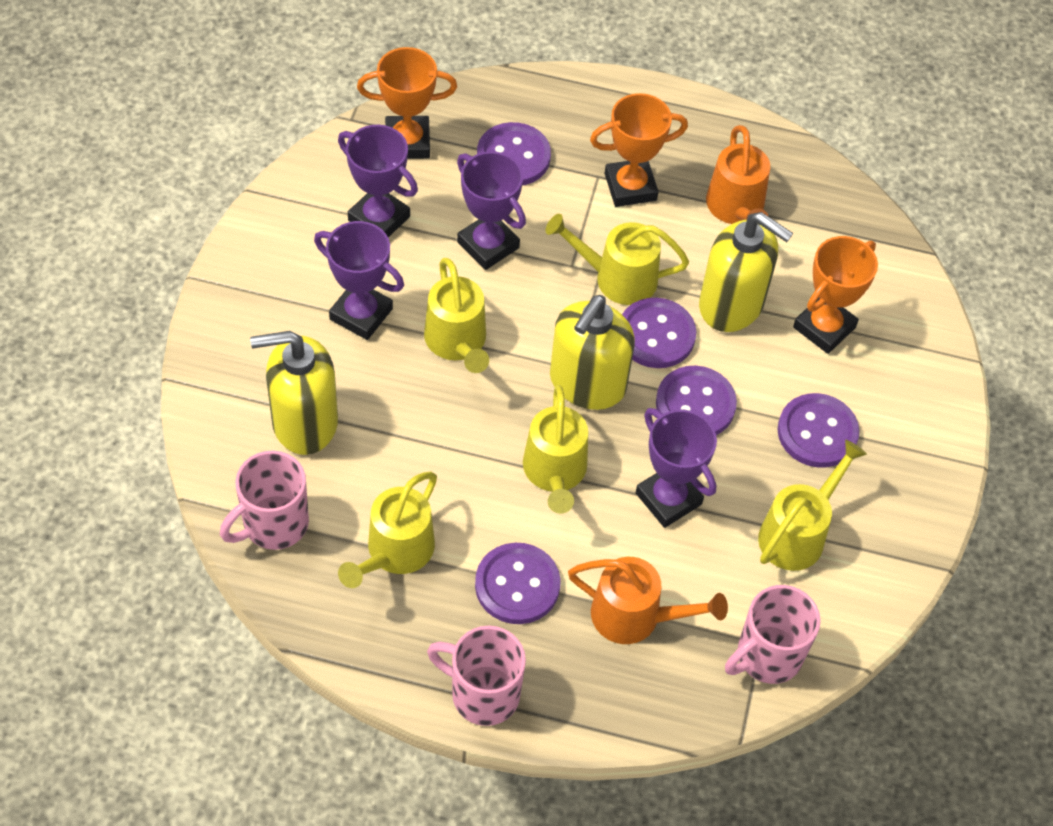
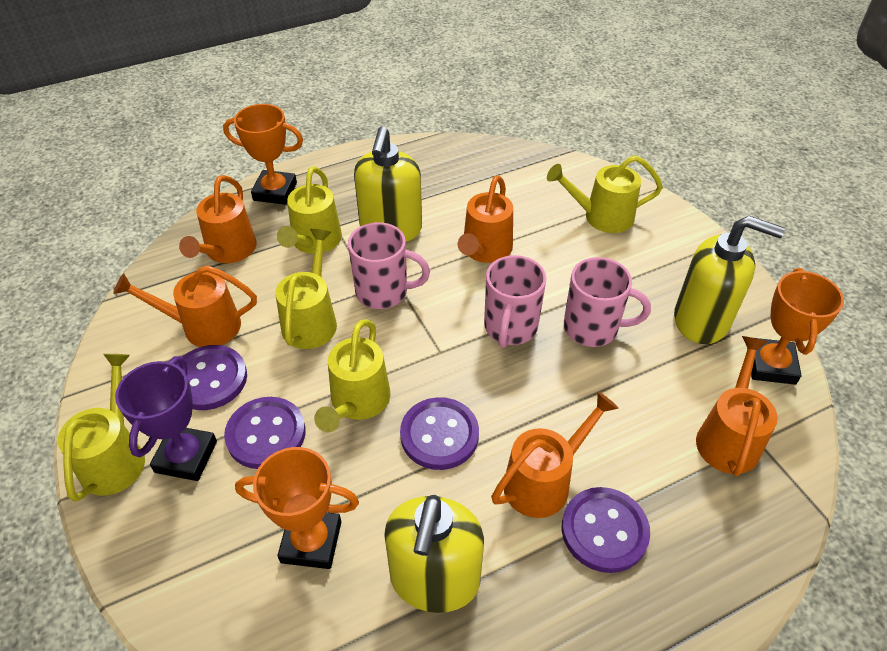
orange watering can: 2 -> 5
purple button: 5 -> 4
purple trophy: 4 -> 1

